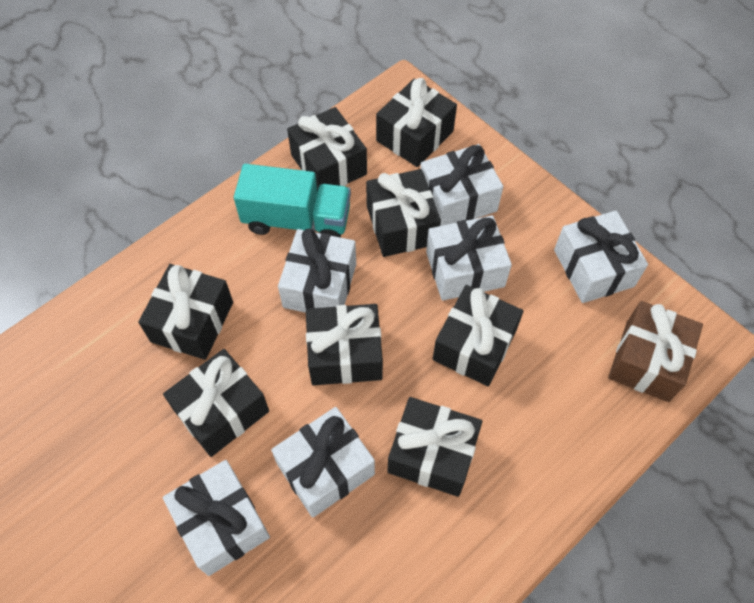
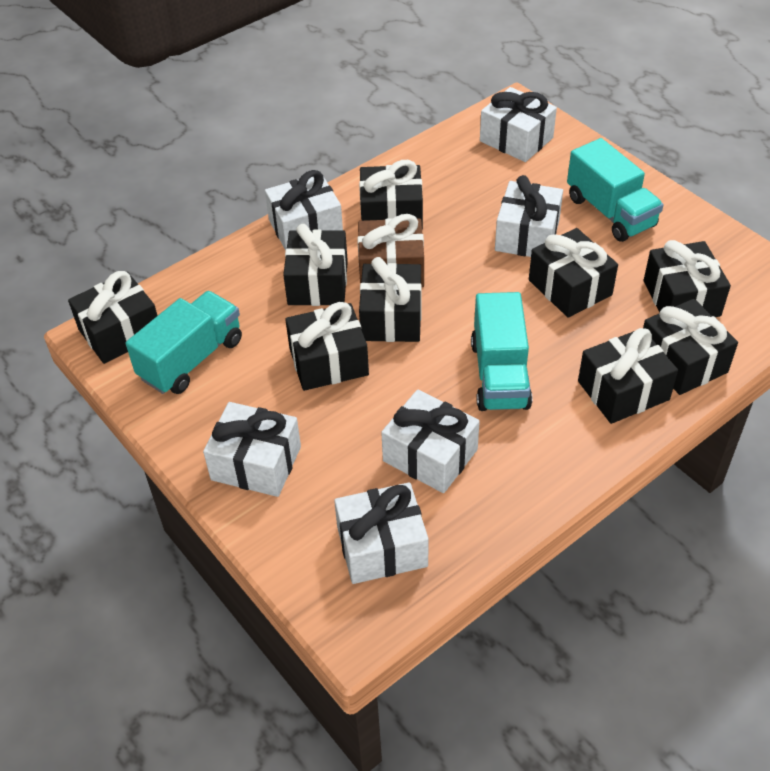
black gift: 8 -> 9
turquoise truck: 1 -> 3

